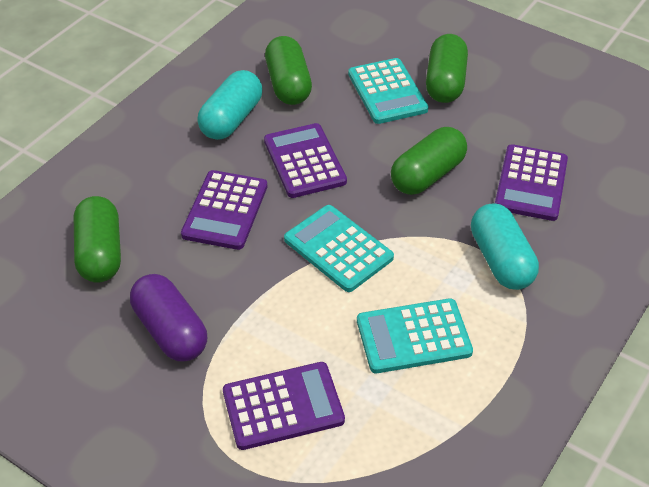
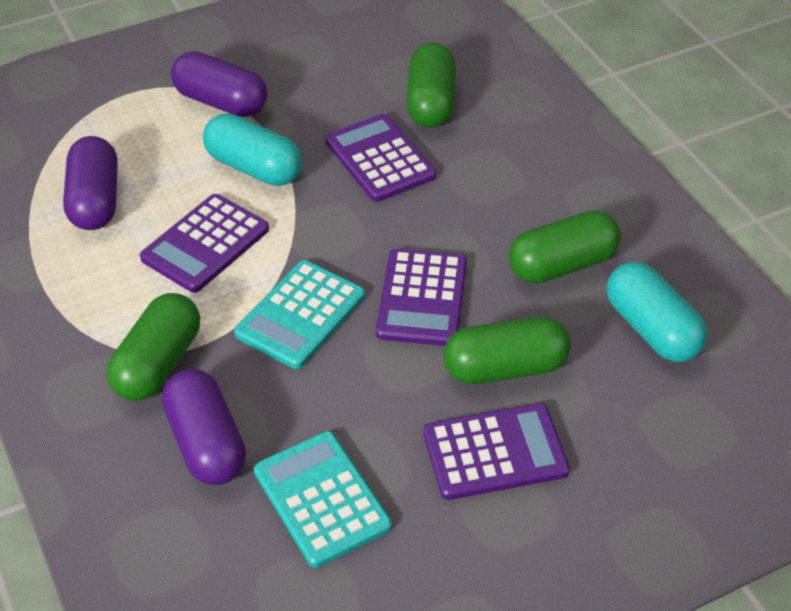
purple capsule: 1 -> 3
turquoise calculator: 3 -> 2

